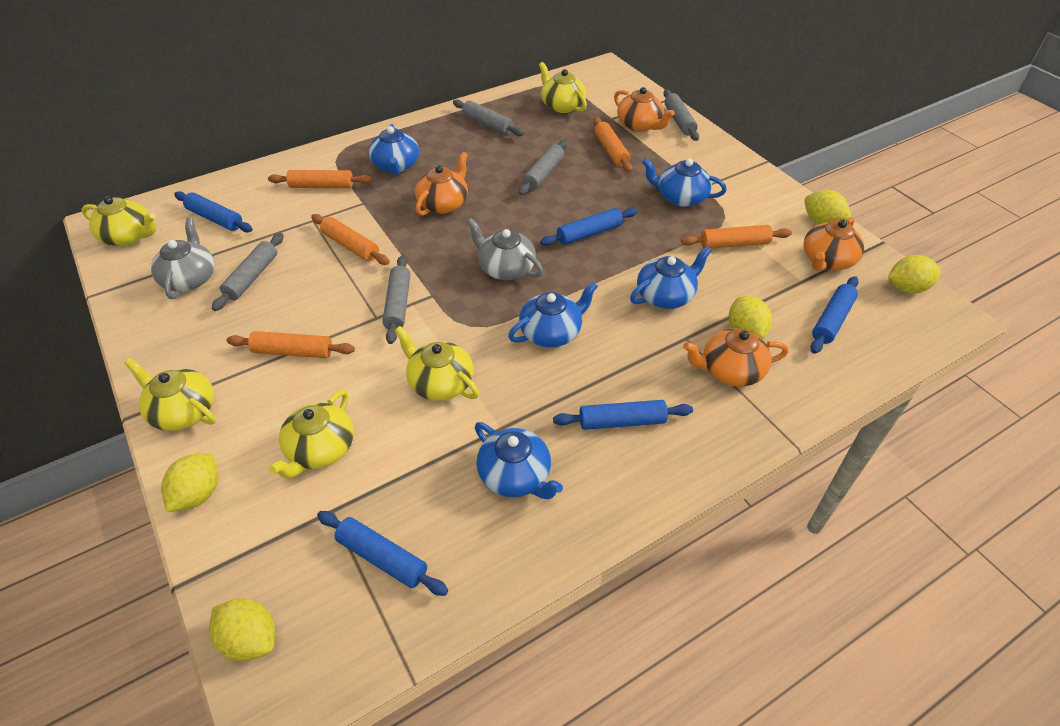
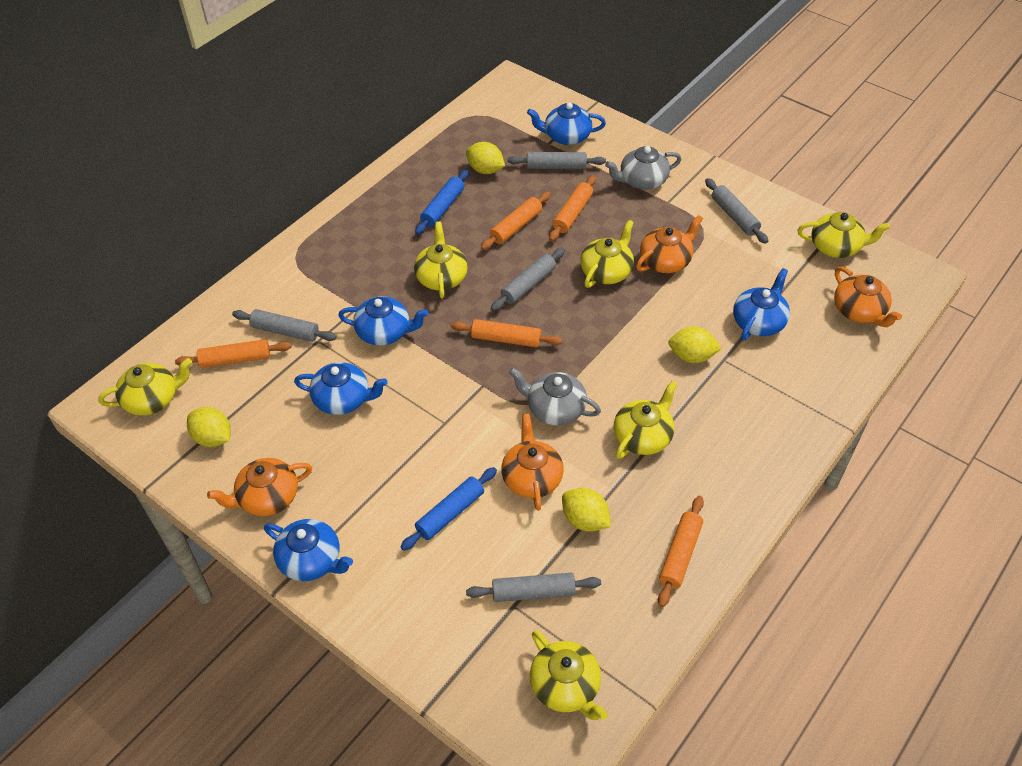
blue rolling pin: 5 -> 2
yellow lemon: 5 -> 4
yellow teapot: 5 -> 6

